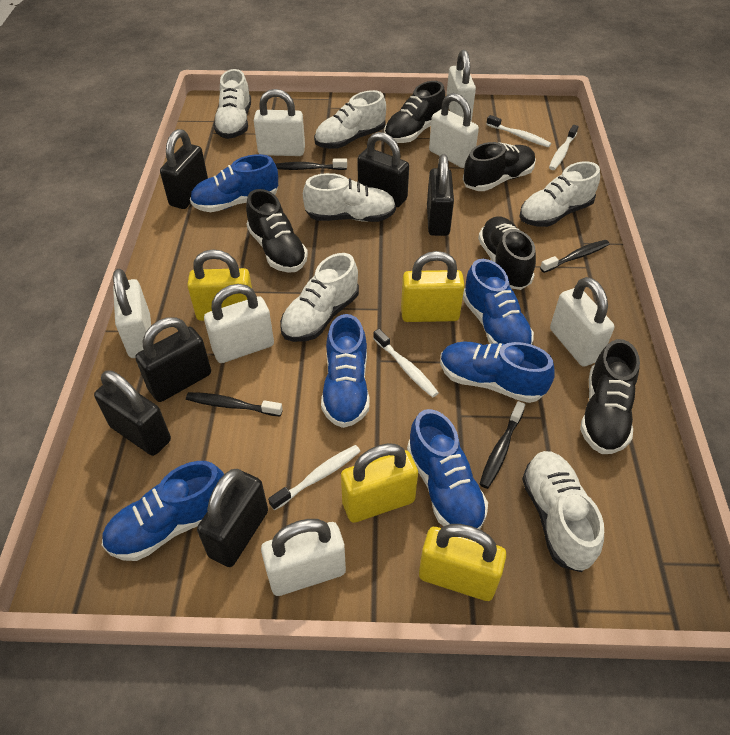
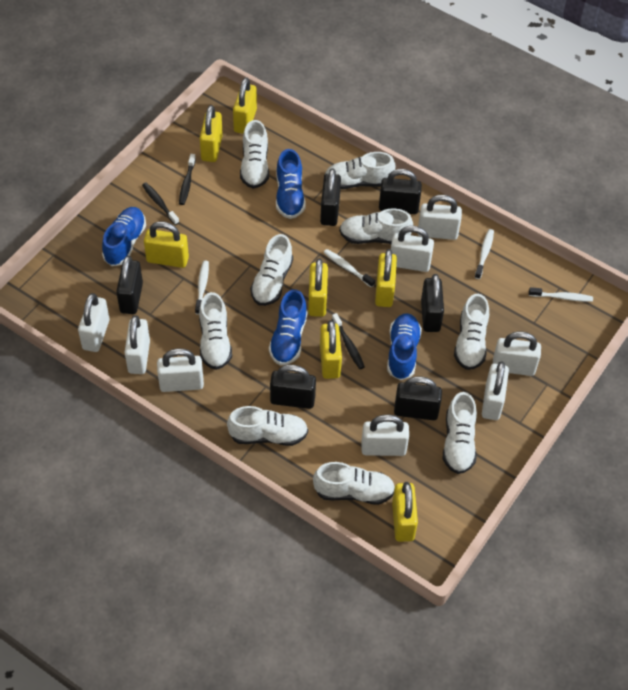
black shoe: 5 -> 0
black toothbrush: 4 -> 3
blue shoe: 6 -> 4
white padlock: 7 -> 8
white shoe: 6 -> 9
yellow padlock: 4 -> 7

